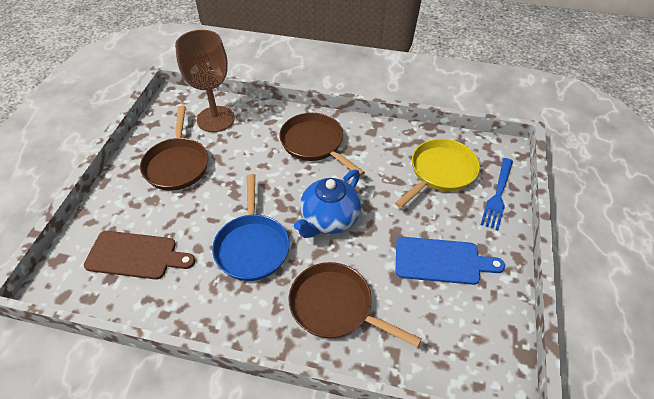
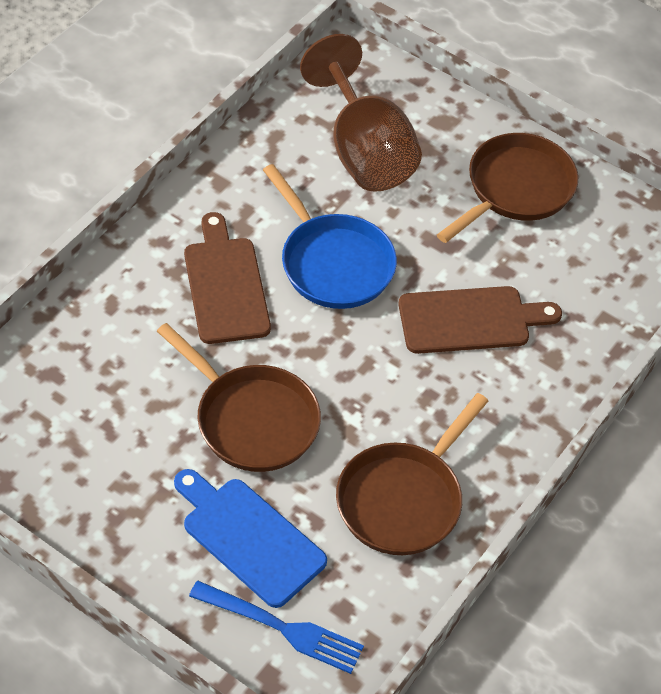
blue teapot: 1 -> 0
brown cutting board: 1 -> 2
yellow pan: 1 -> 0

